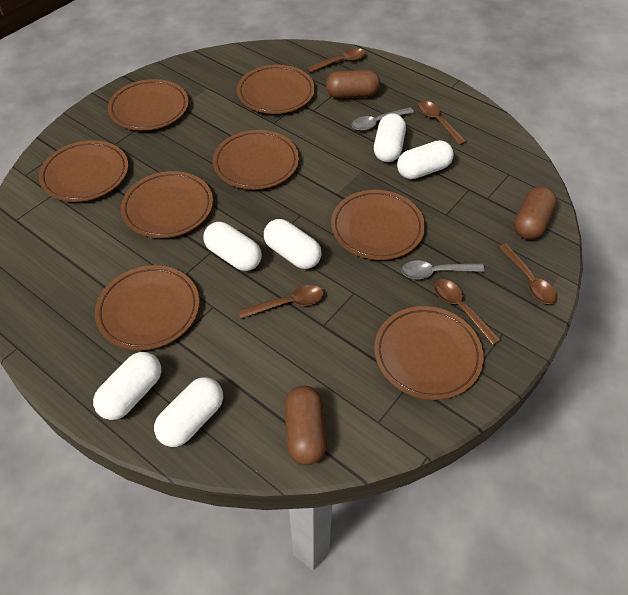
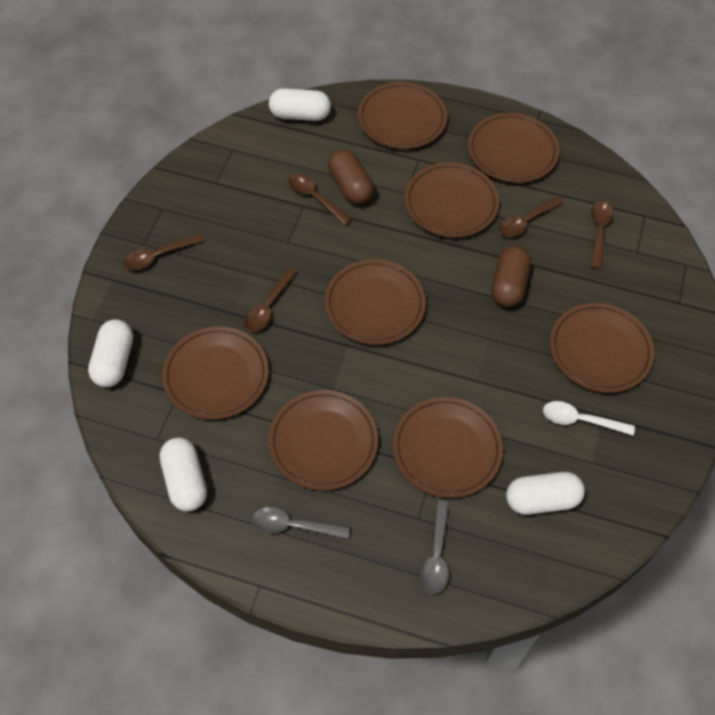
brown capsule: 3 -> 2
white capsule: 6 -> 4
white spoon: 0 -> 1

